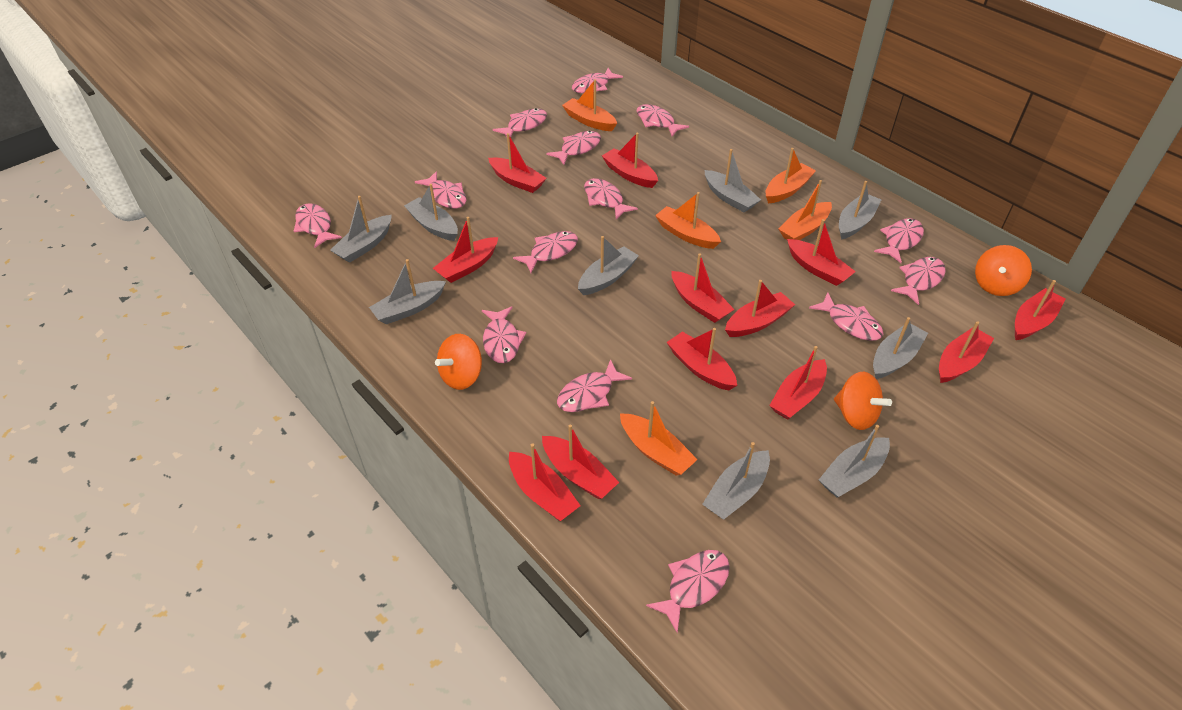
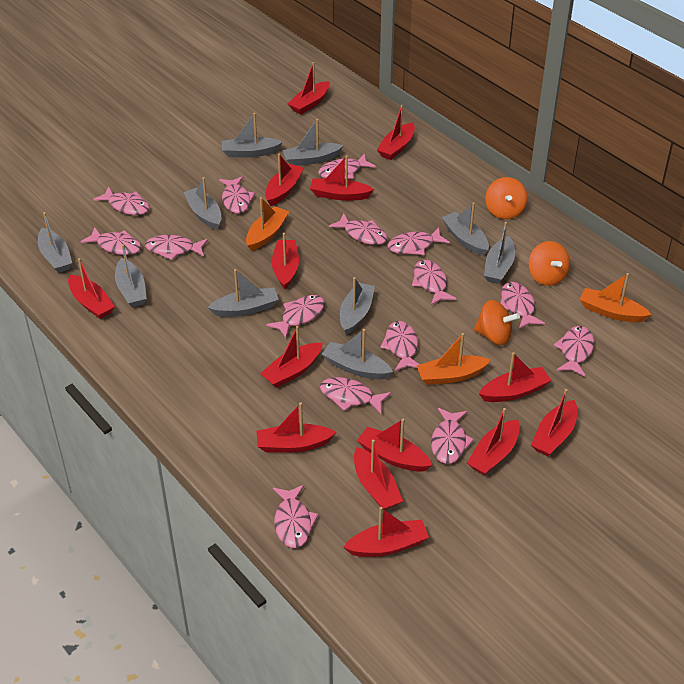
grey boat: 9 -> 10
orange boat: 5 -> 3
pink fish: 14 -> 15
red boat: 12 -> 14

